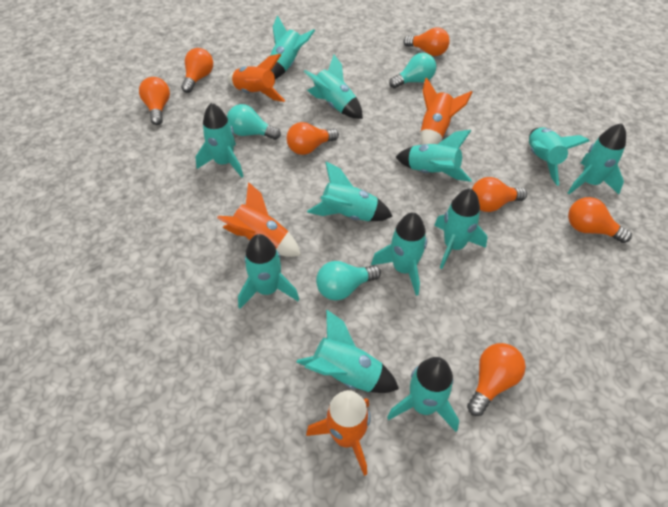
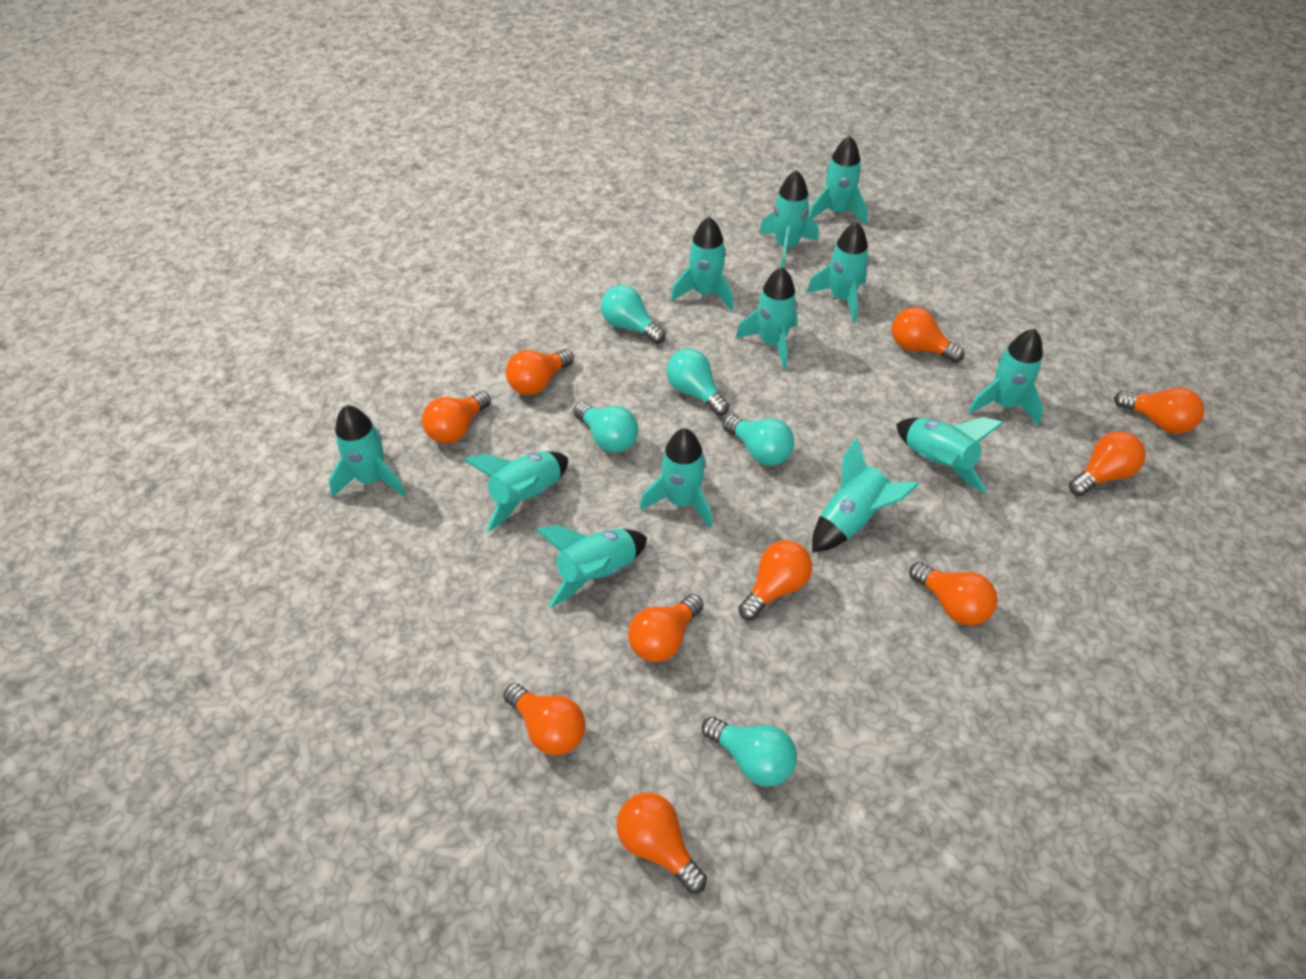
orange light bulb: 7 -> 10
orange rocket: 4 -> 0
turquoise light bulb: 3 -> 5

